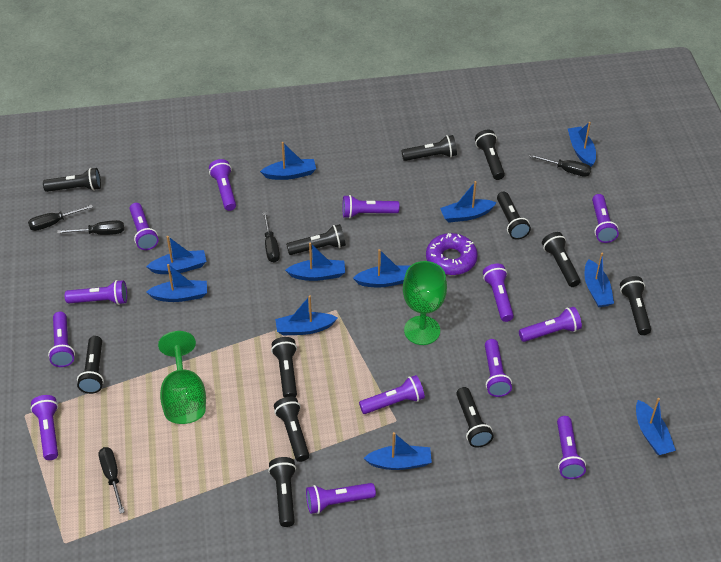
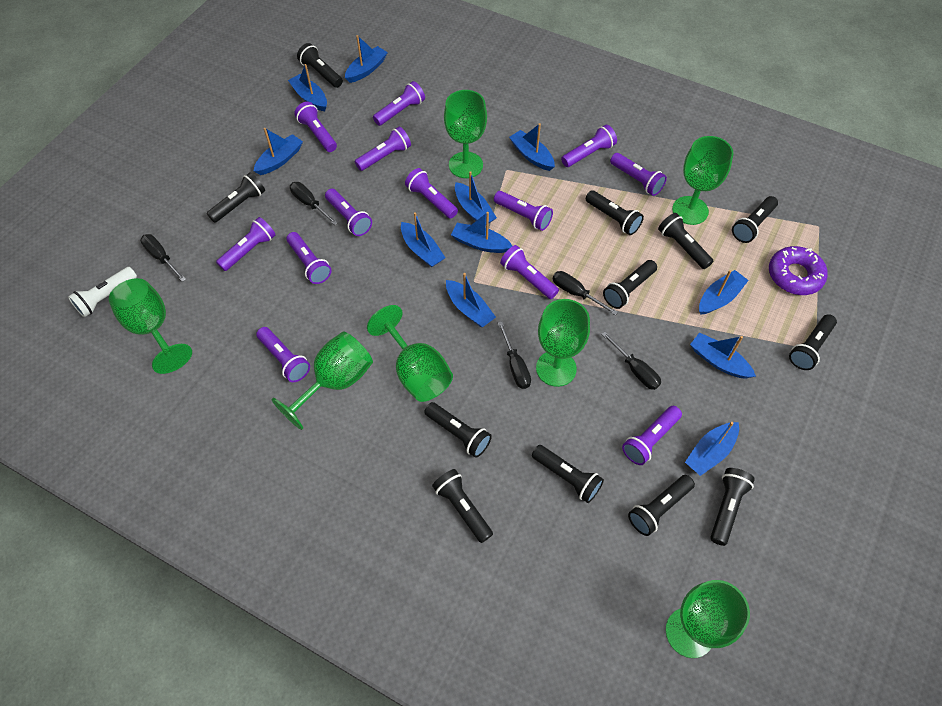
green goblet: 2 -> 7
white flashlight: 0 -> 1

